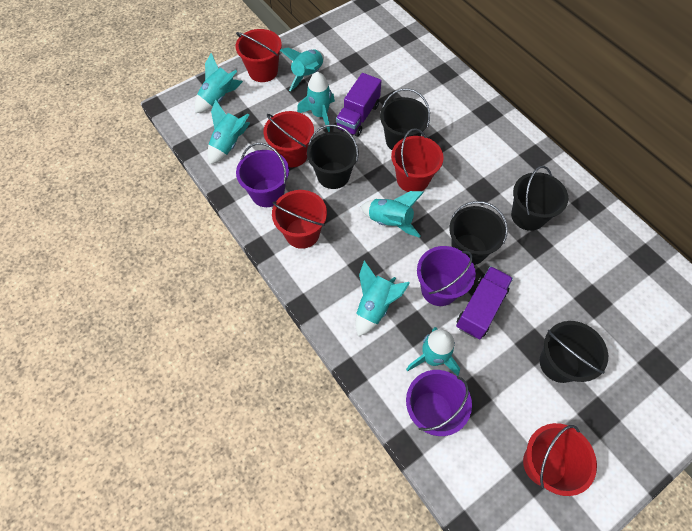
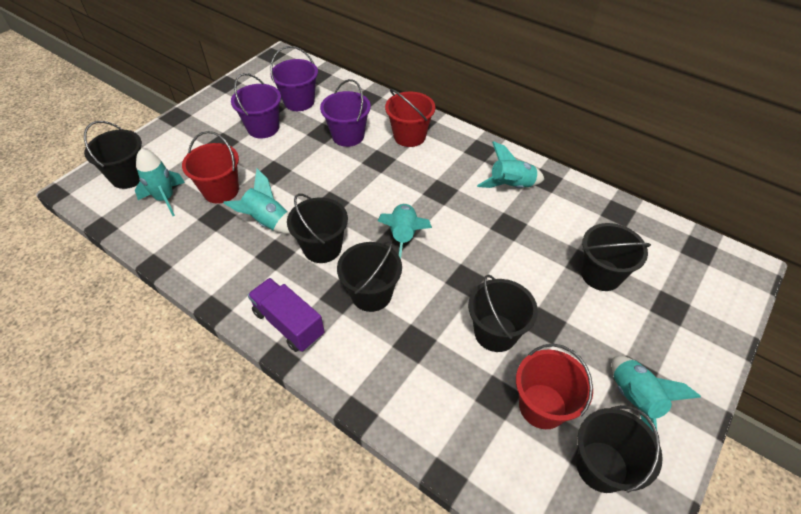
black bucket: 5 -> 6
purple truck: 2 -> 1
red bucket: 5 -> 3
turquoise rocket: 7 -> 5

